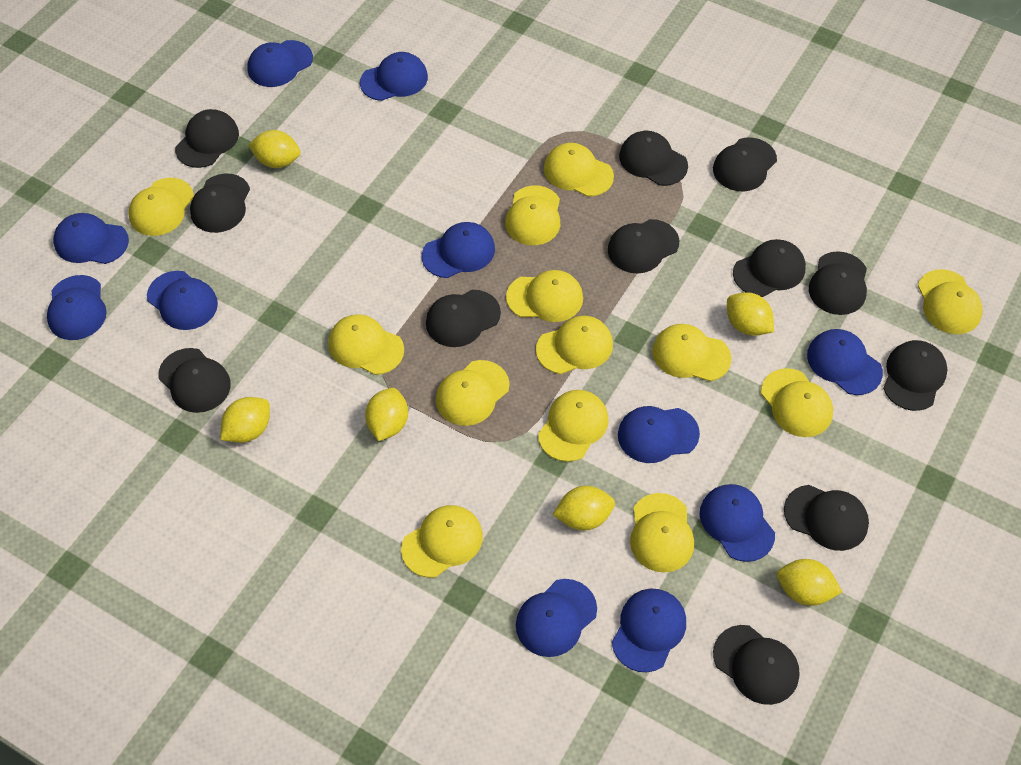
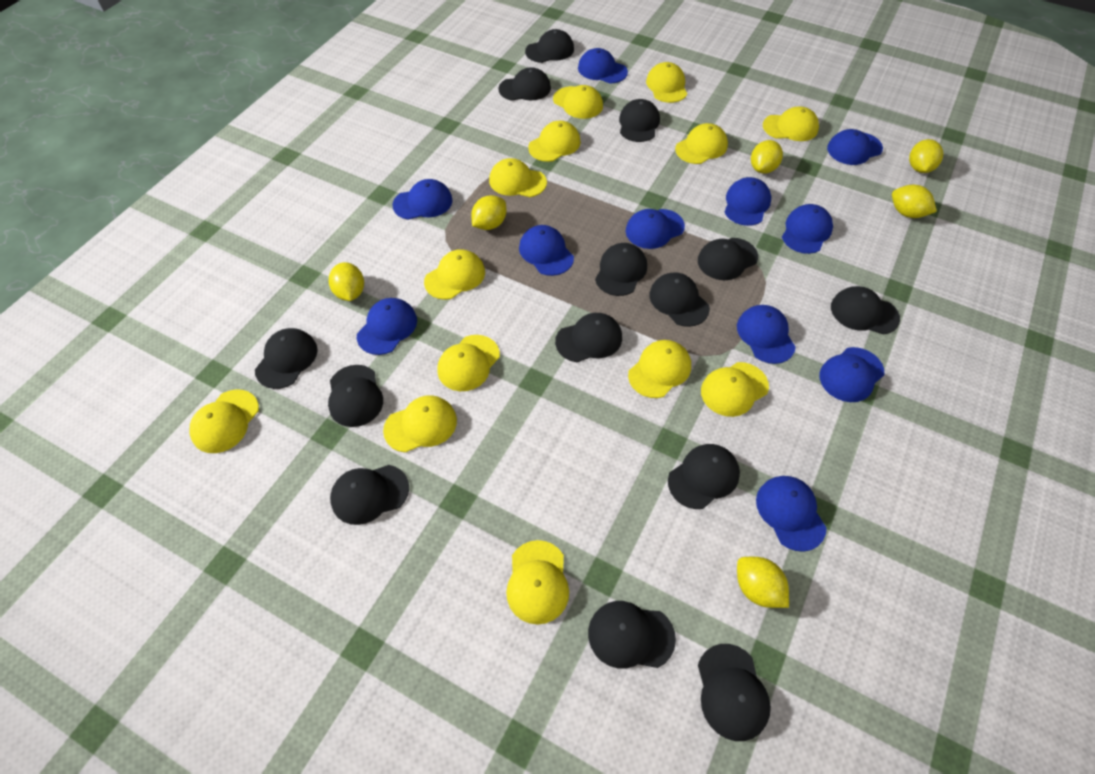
black cap: 12 -> 14

